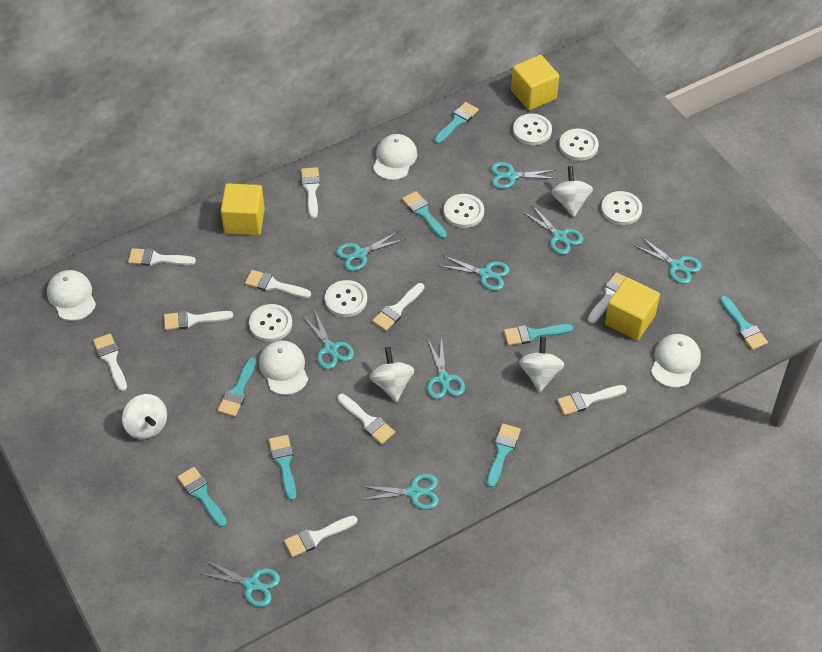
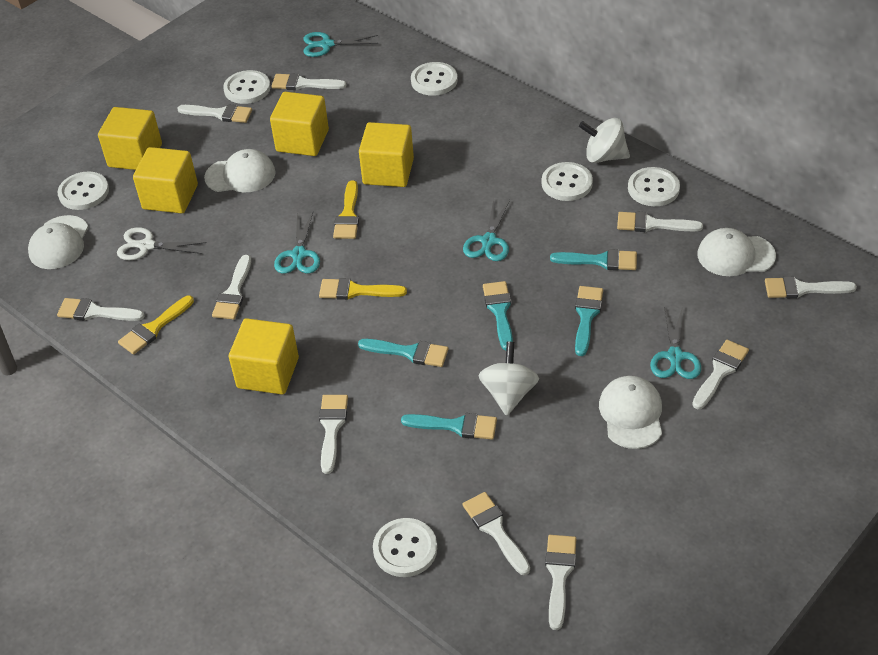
turquoise brush: 8 -> 5
turquoise scissors: 9 -> 4
white scissors: 0 -> 1
white spinning top: 4 -> 2
yellow brush: 0 -> 3
yellow cube: 3 -> 5

